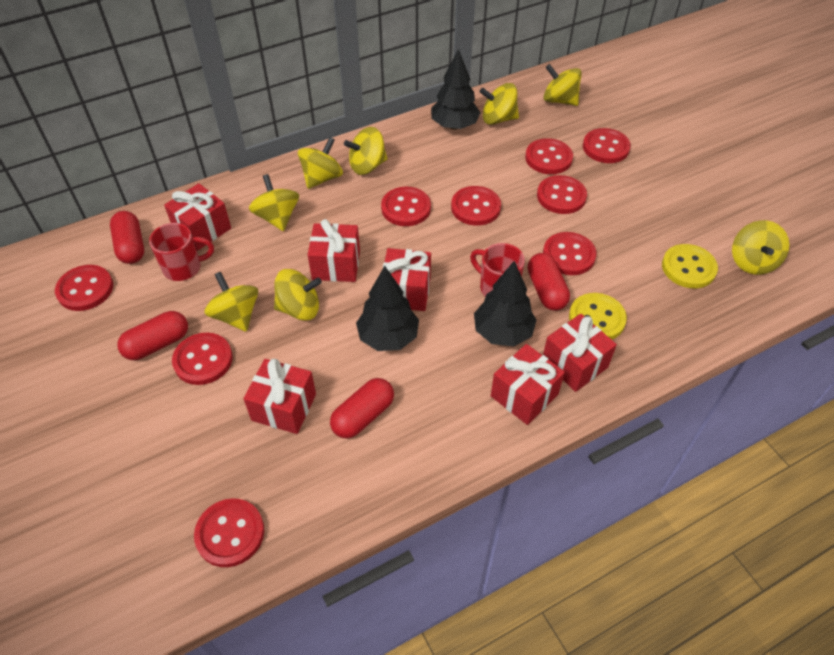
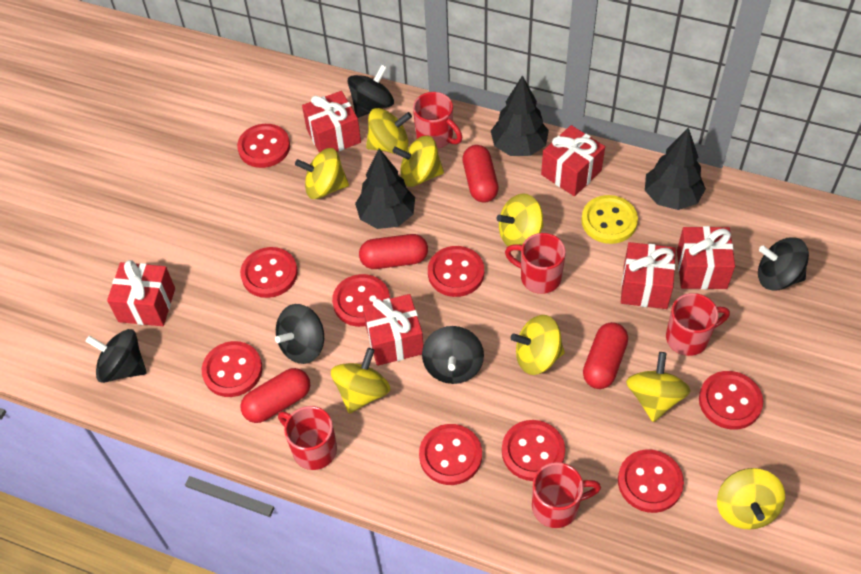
black spinning top: 0 -> 5
red mug: 2 -> 5
yellow button: 2 -> 1

